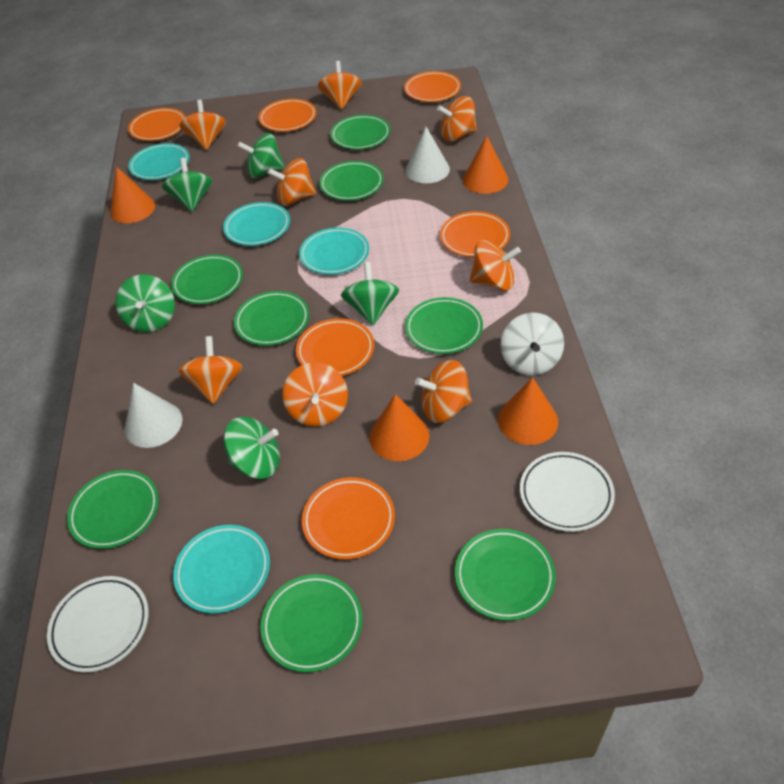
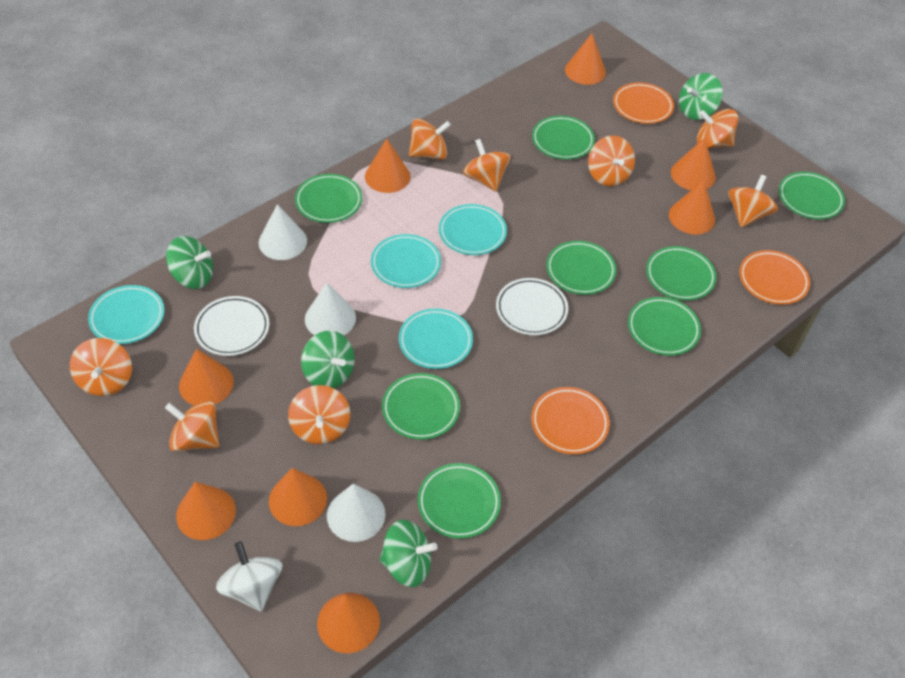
green spinning top: 5 -> 4
orange cone: 4 -> 8
orange plate: 6 -> 3
white cone: 2 -> 3

